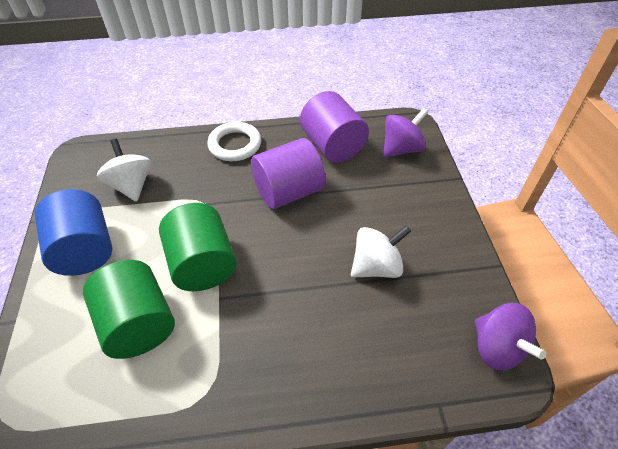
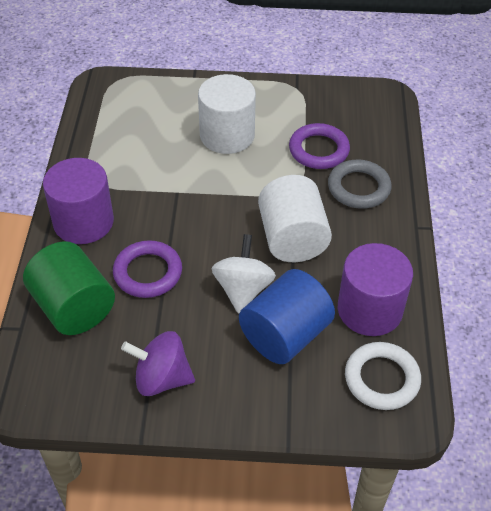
green cylinder: 2 -> 1
grey ring: 0 -> 1
purple ring: 0 -> 2
purple spinning top: 2 -> 1
white cylinder: 0 -> 2
white spinning top: 2 -> 1

